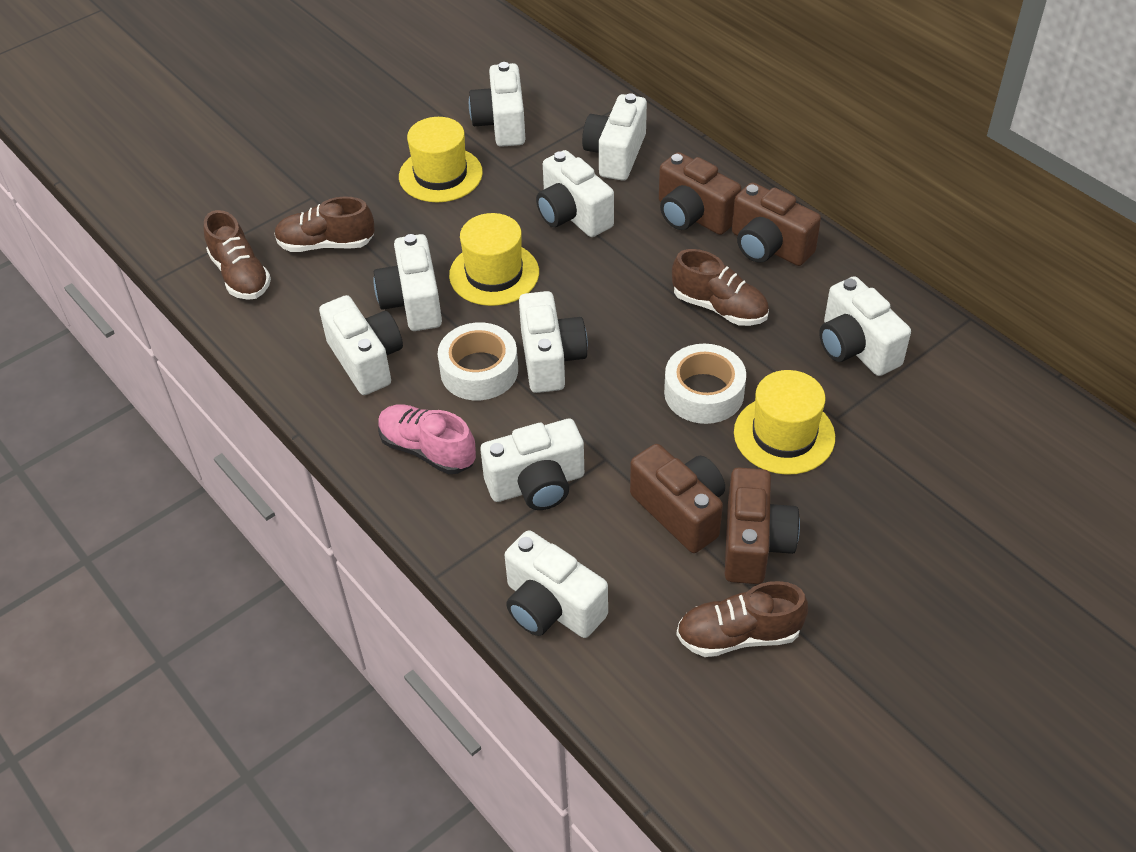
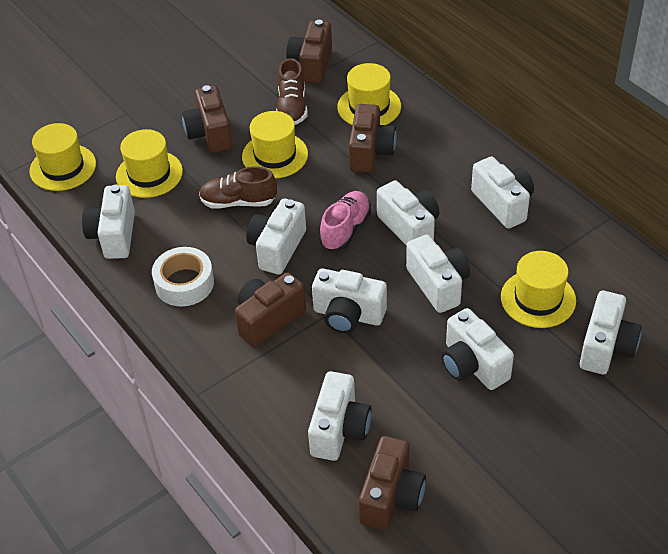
brown camera: 4 -> 5
brown shoe: 4 -> 2
white tape: 2 -> 1
yellow hat: 3 -> 5

